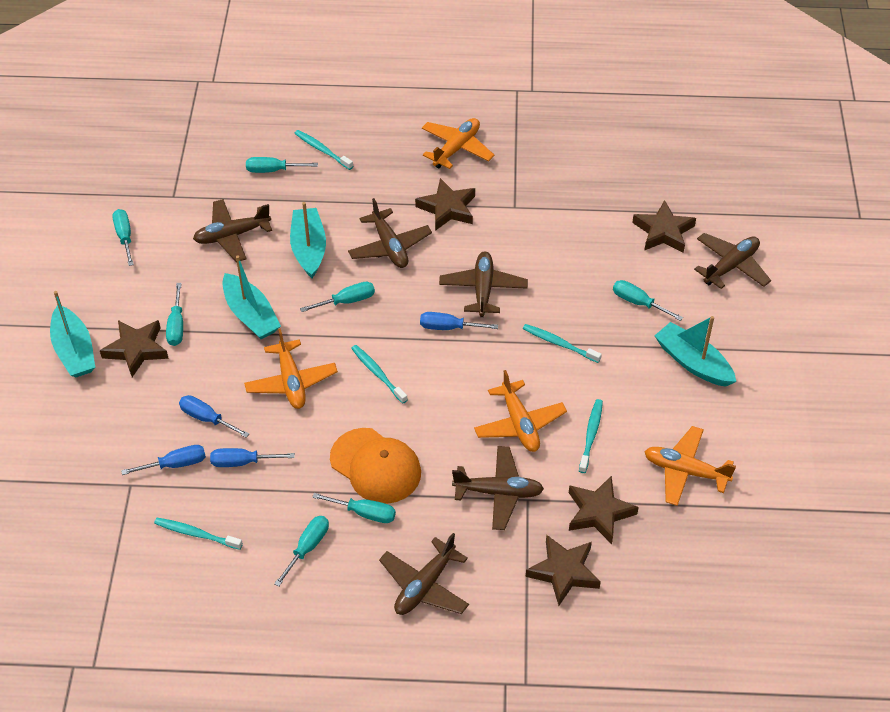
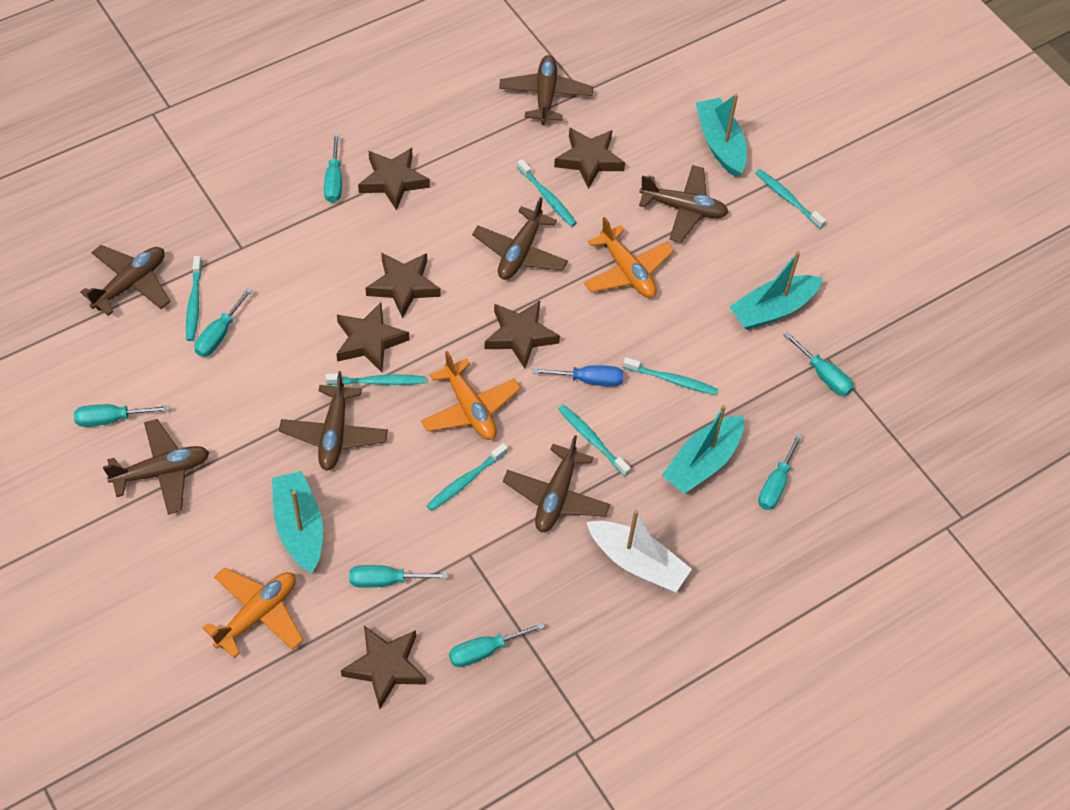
blue screwdriver: 4 -> 1
brown plane: 6 -> 7
brown star: 5 -> 6
orange cap: 1 -> 0
orange plane: 4 -> 3
turquoise toothbrush: 5 -> 7
white boat: 0 -> 1

